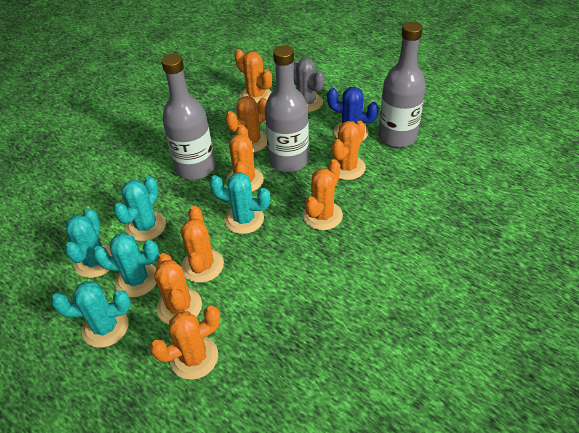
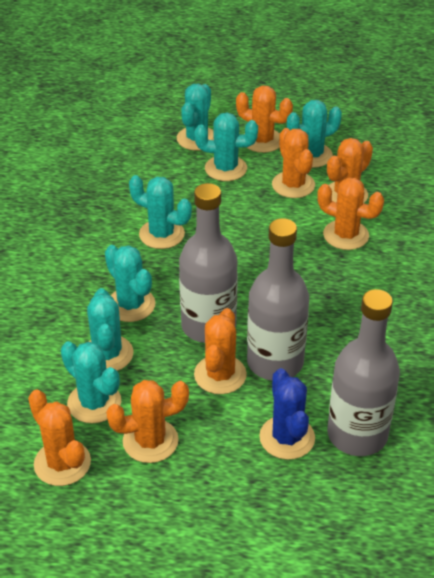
grey cactus: 1 -> 0
orange cactus: 8 -> 7
turquoise cactus: 5 -> 7

